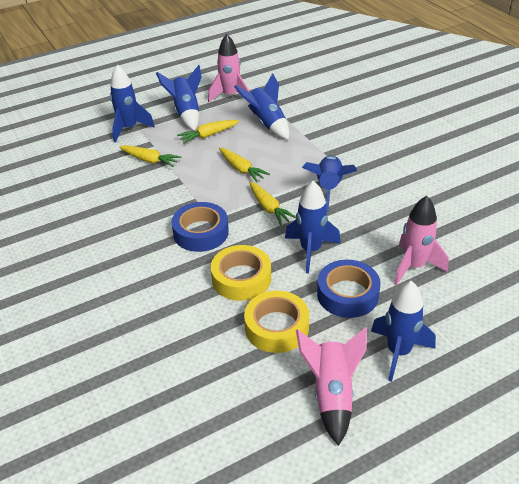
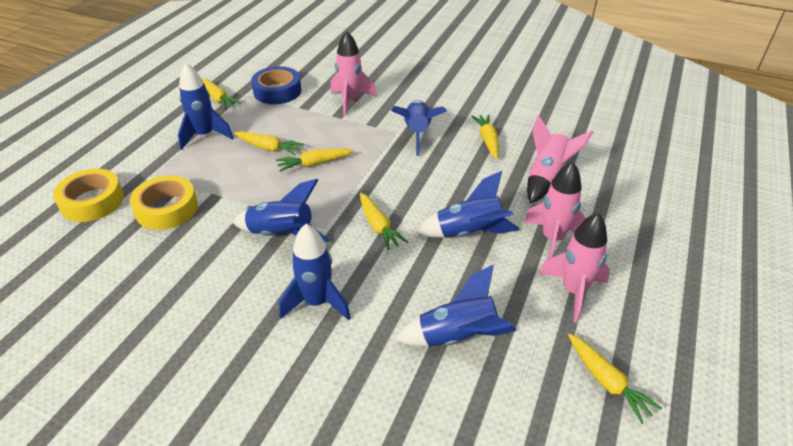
blue tape: 2 -> 1
pink rocket: 3 -> 4
yellow carrot: 4 -> 6

